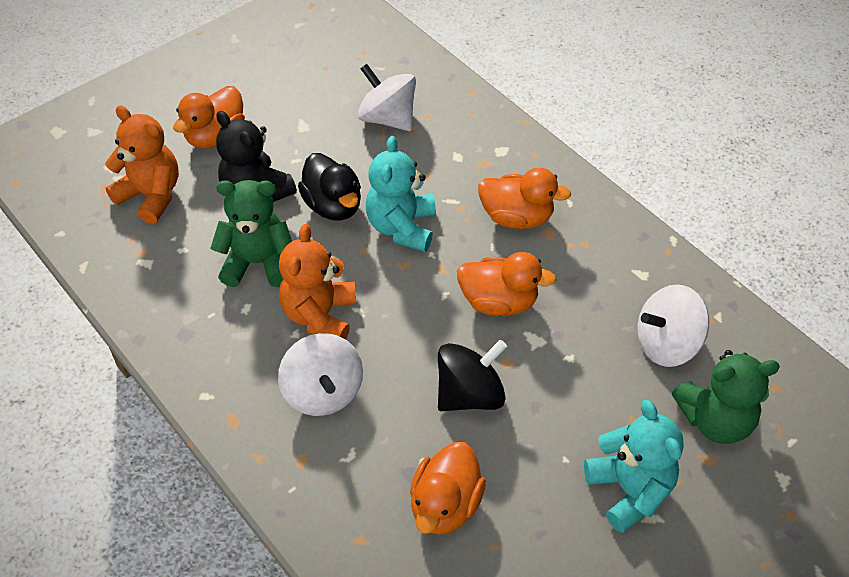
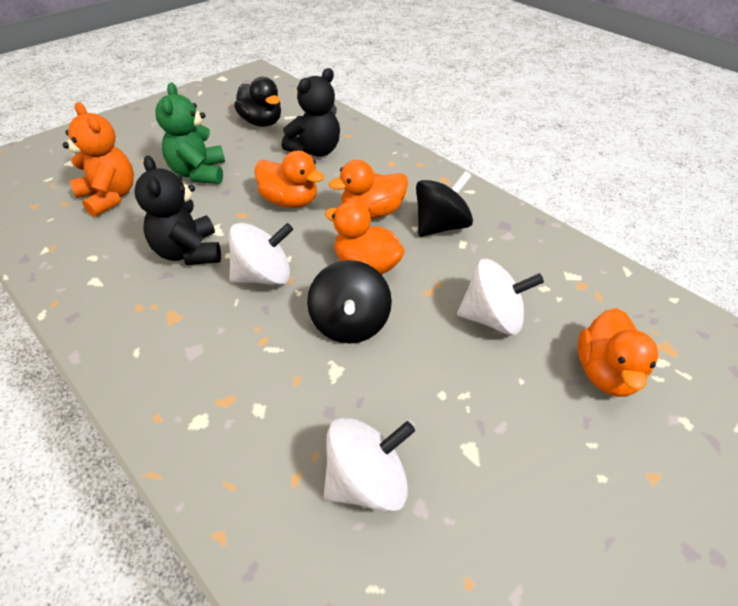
black spinning top: 1 -> 2
black teddy bear: 1 -> 2
green teddy bear: 2 -> 1
orange teddy bear: 2 -> 1
turquoise teddy bear: 2 -> 0

